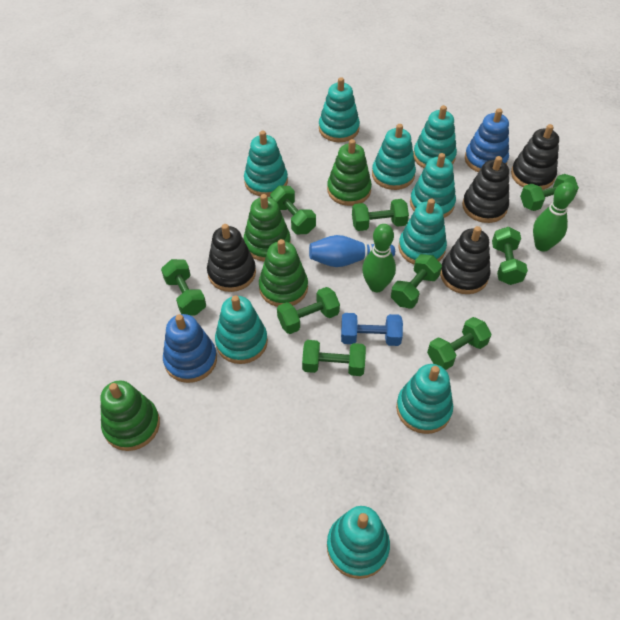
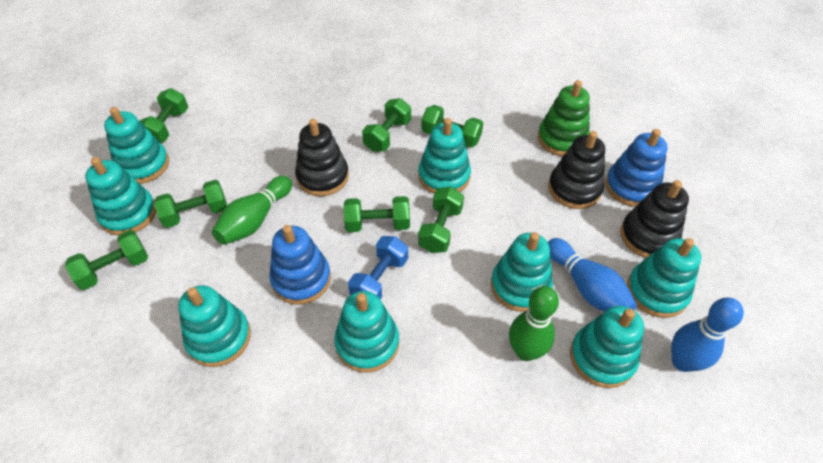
black stacking toy: 4 -> 3
blue bowling pin: 1 -> 2
green dumbbell: 9 -> 7
green stacking toy: 4 -> 1
turquoise stacking toy: 9 -> 8

